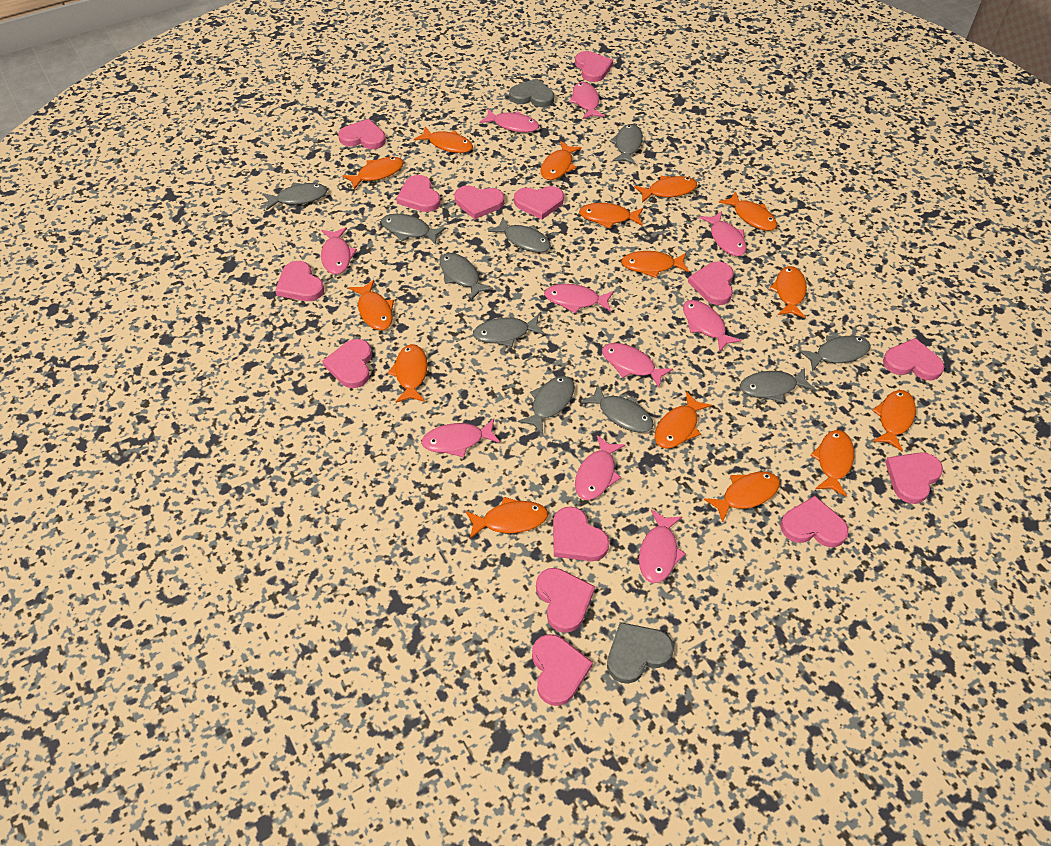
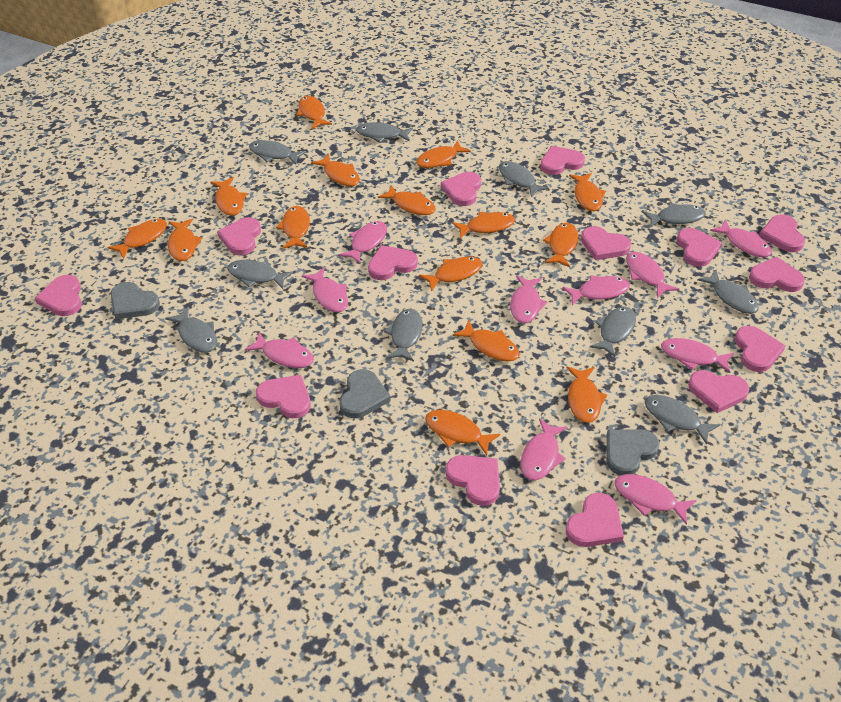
grey heart: 2 -> 3

